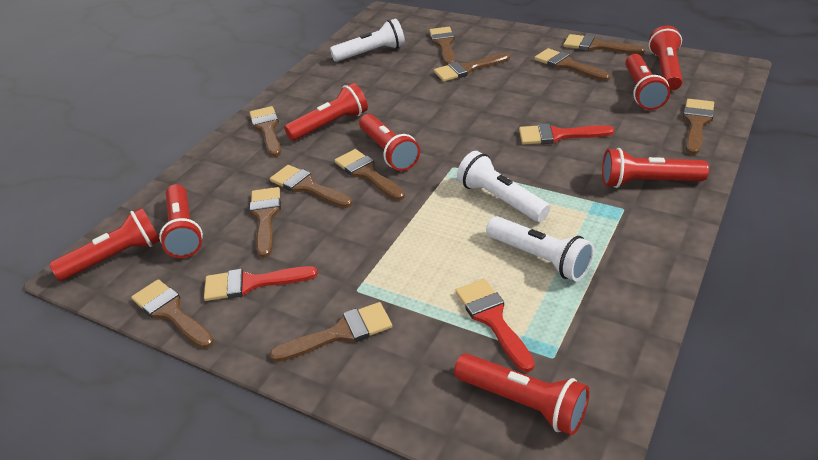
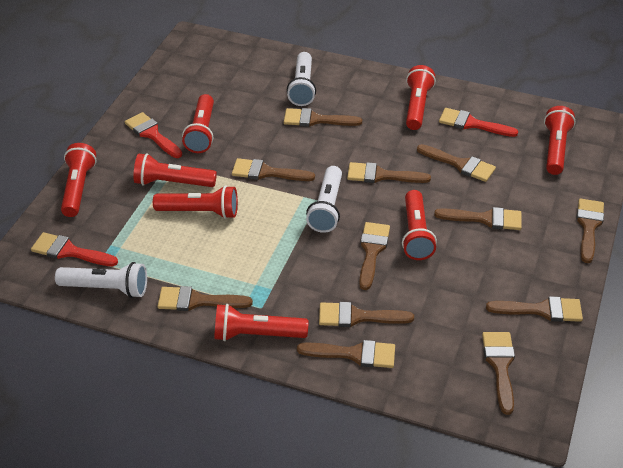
brown brush: 11 -> 12

